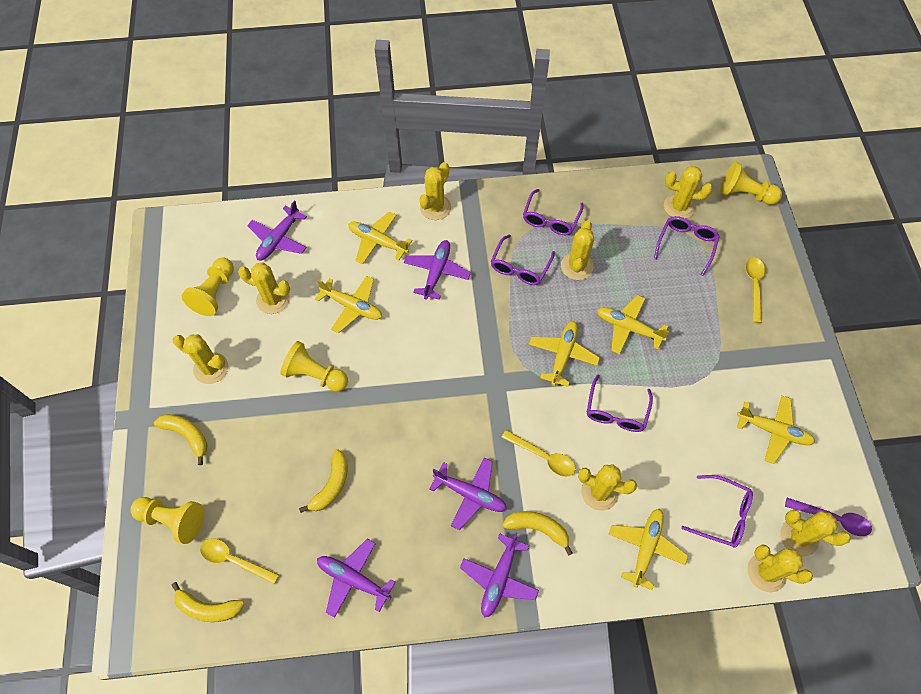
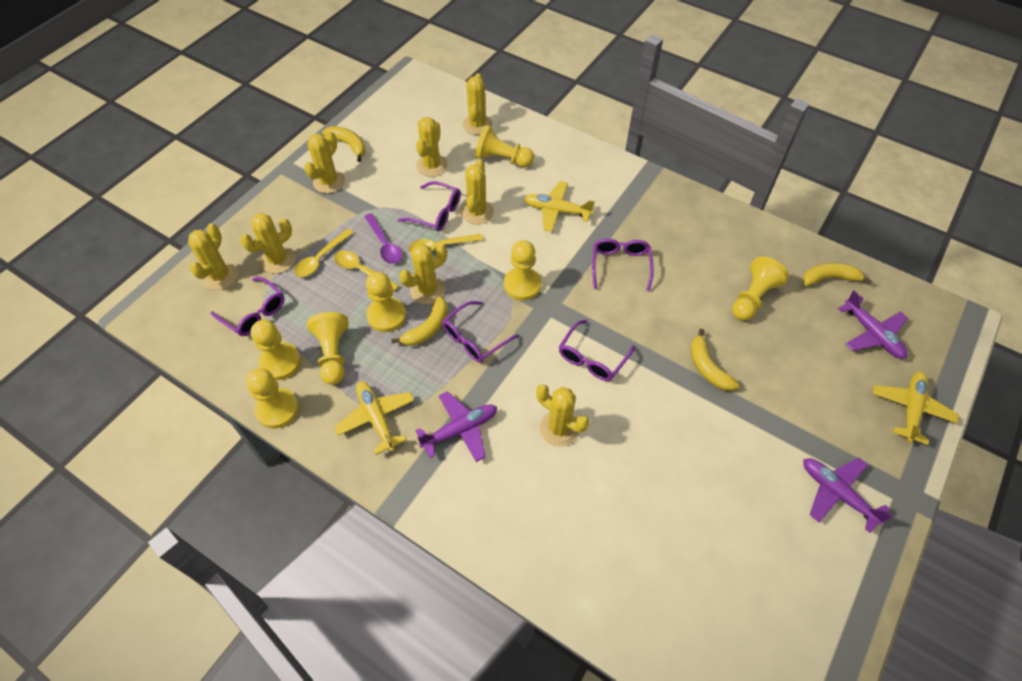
purple plane: 5 -> 3
yellow pawn: 4 -> 7
yellow plane: 6 -> 3

